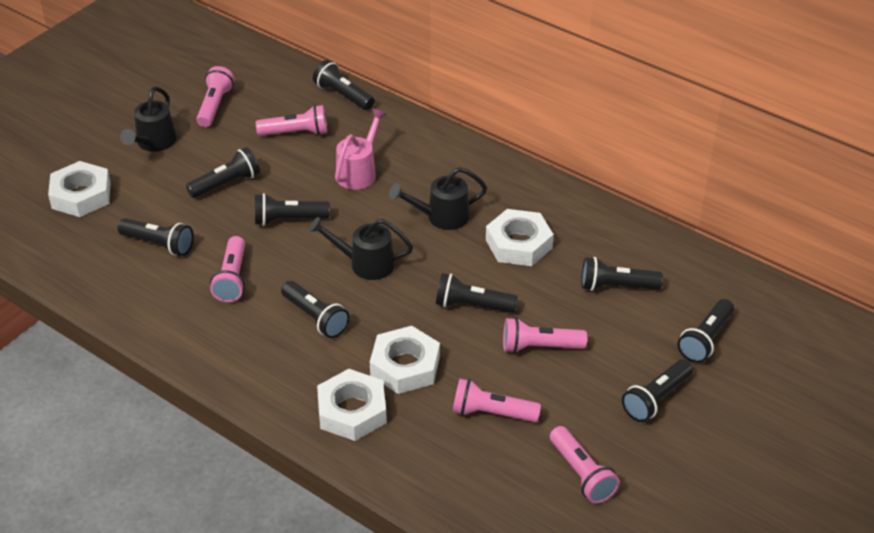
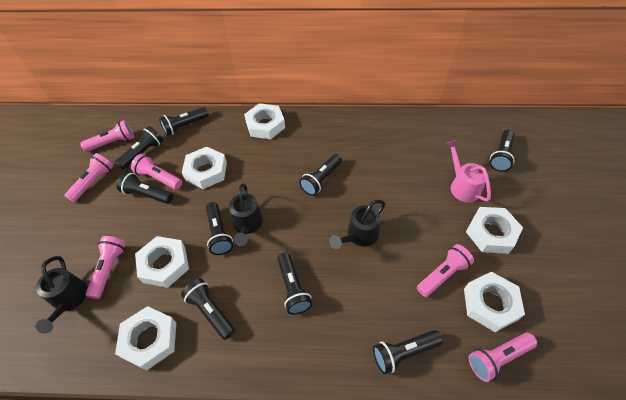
white nut: 4 -> 6

